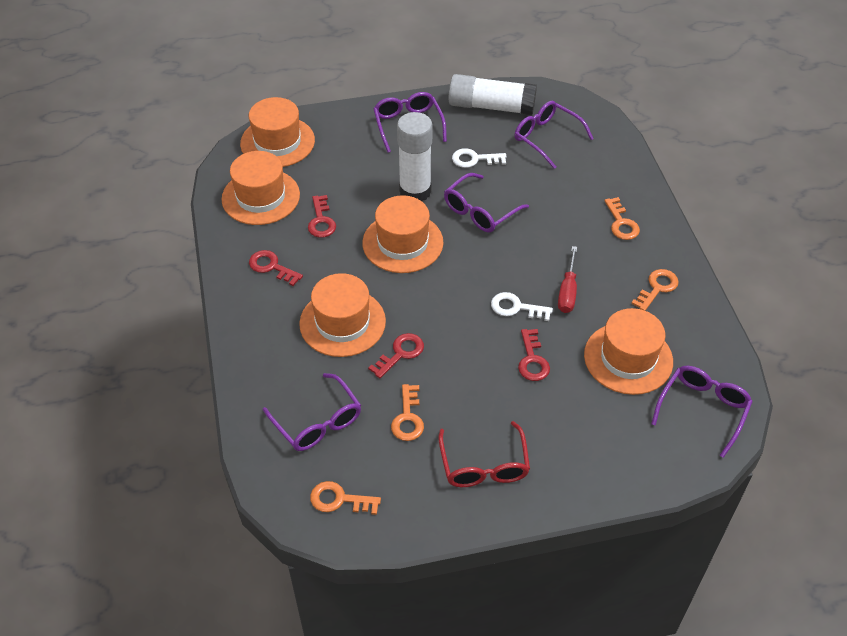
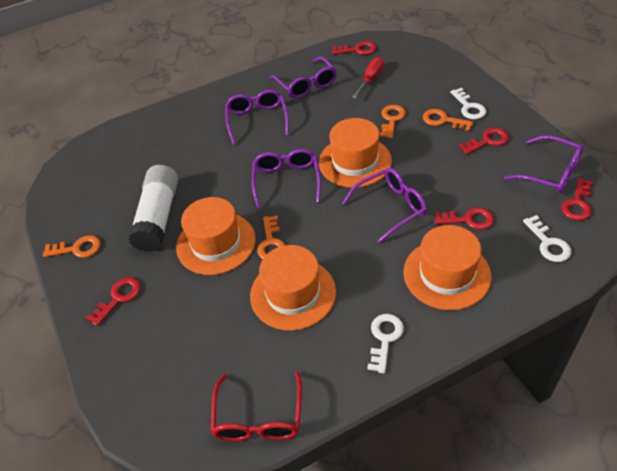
orange hat: 5 -> 4
red key: 4 -> 5
white glue stick: 2 -> 1
white key: 2 -> 3

